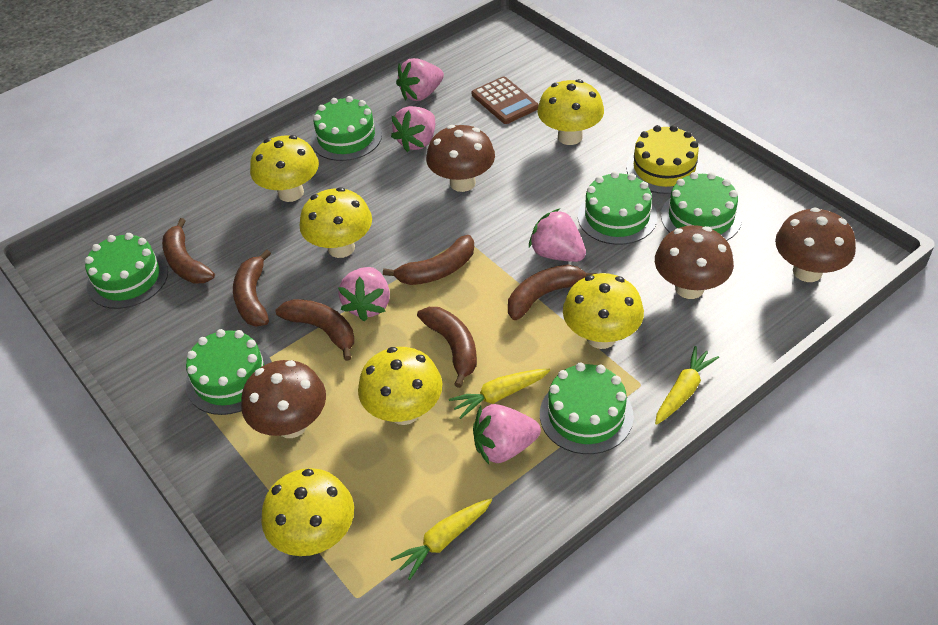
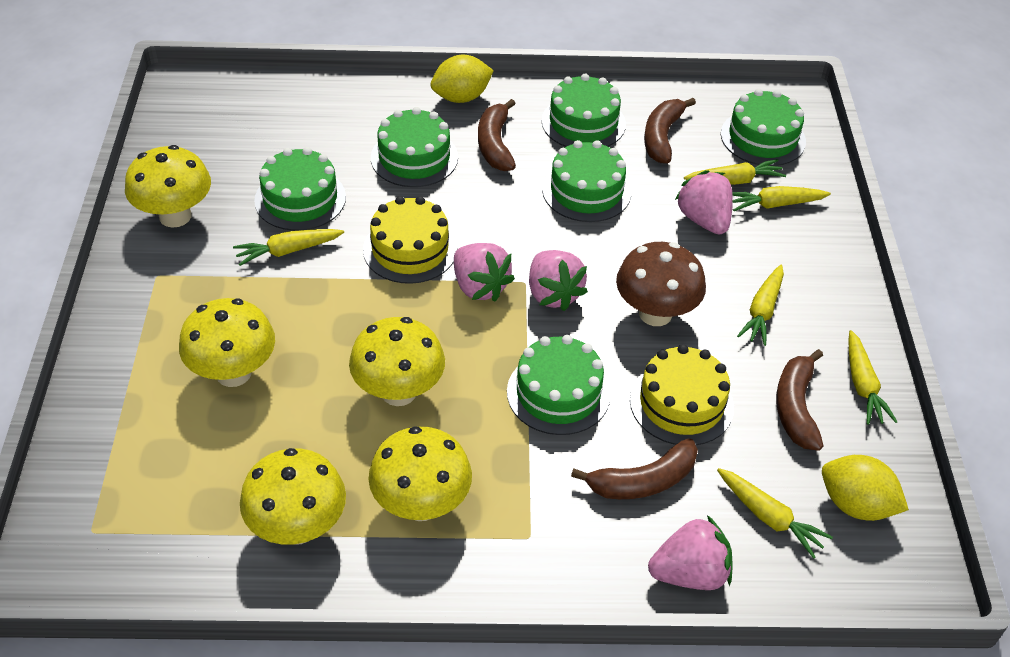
brown banana: 6 -> 4
brown calculator: 1 -> 0
brown mushroom: 4 -> 1
pink strawberry: 5 -> 4
yellow cake: 1 -> 2
yellow carrot: 3 -> 6
yellow lemon: 0 -> 2
yellow mushroom: 6 -> 5

